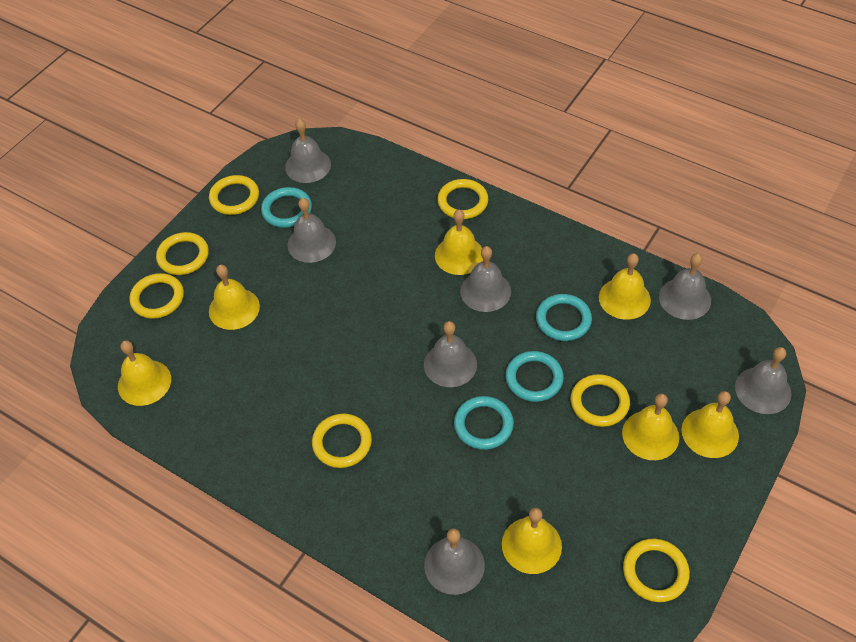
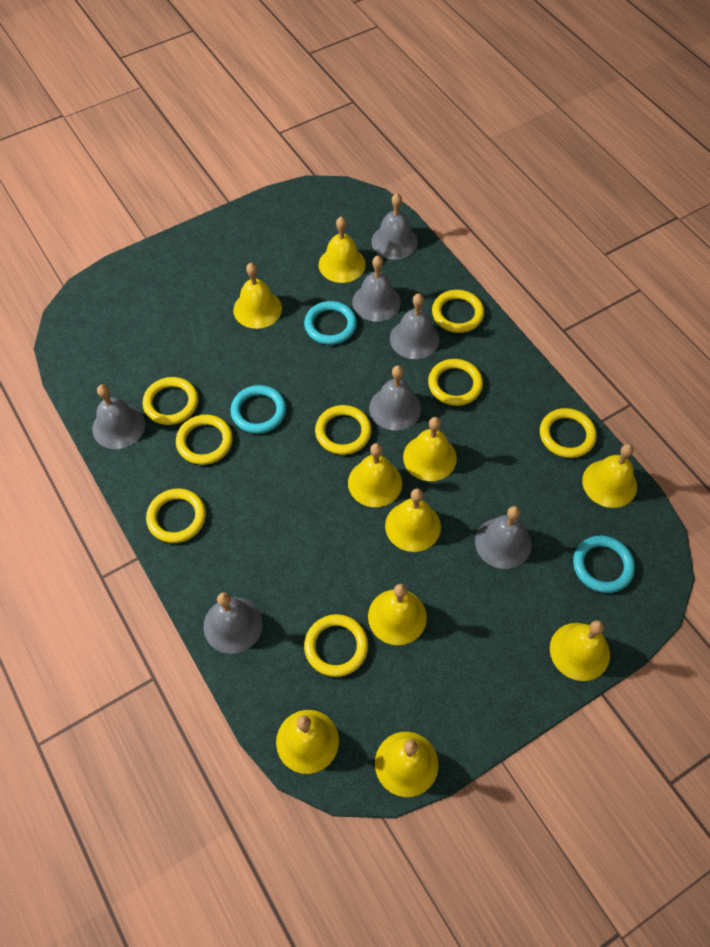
turquoise ring: 4 -> 3
yellow bell: 7 -> 10
yellow ring: 7 -> 8

